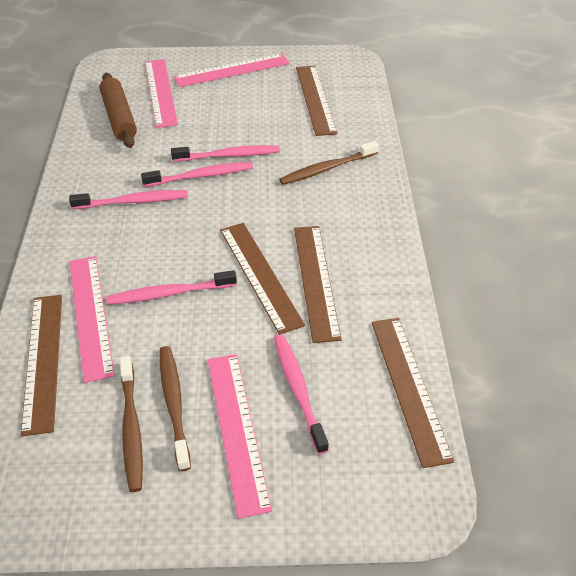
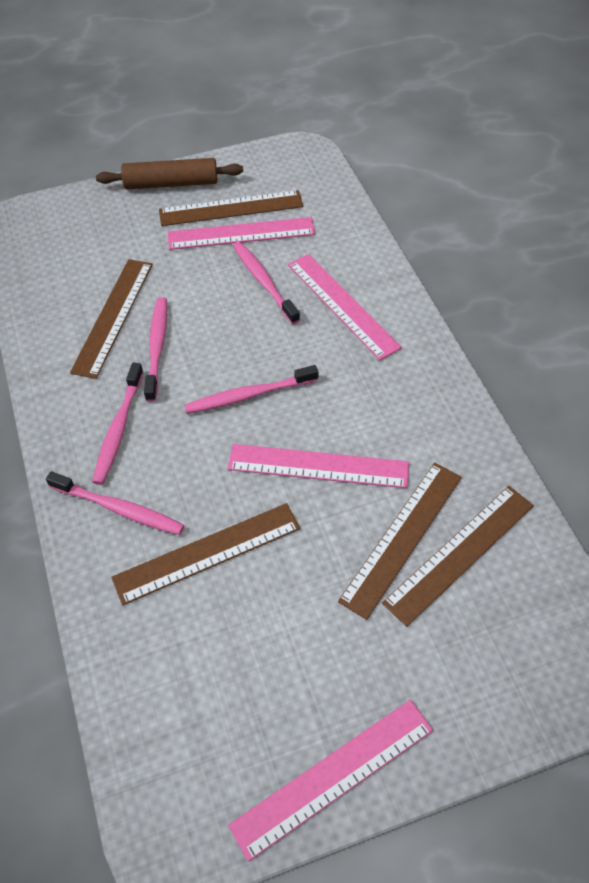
brown toothbrush: 3 -> 0

